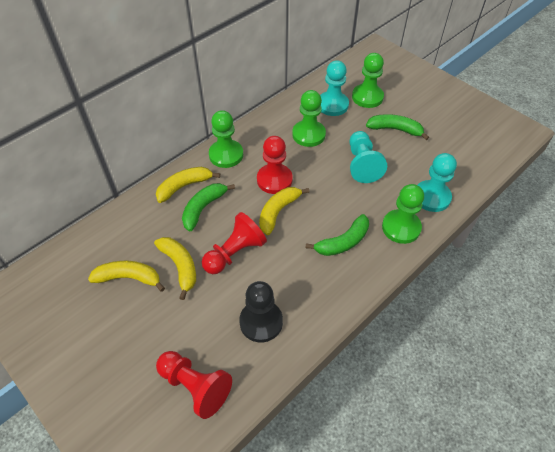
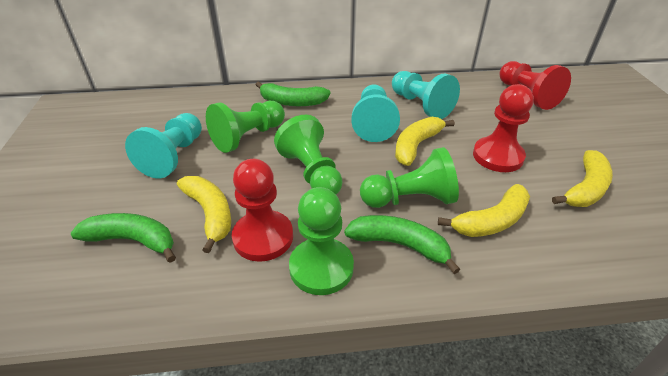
black pawn: 1 -> 0

